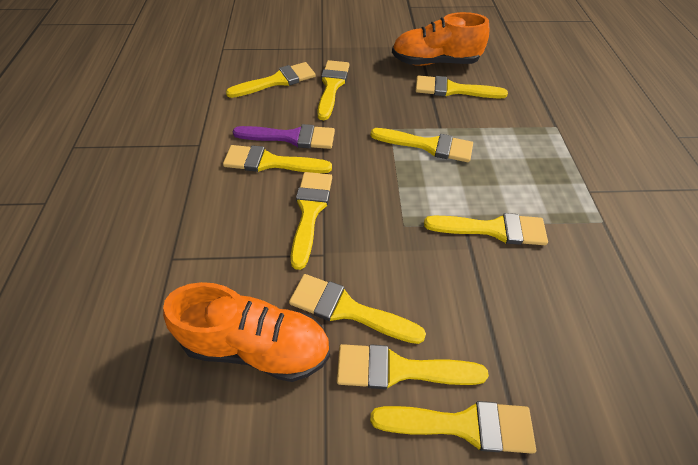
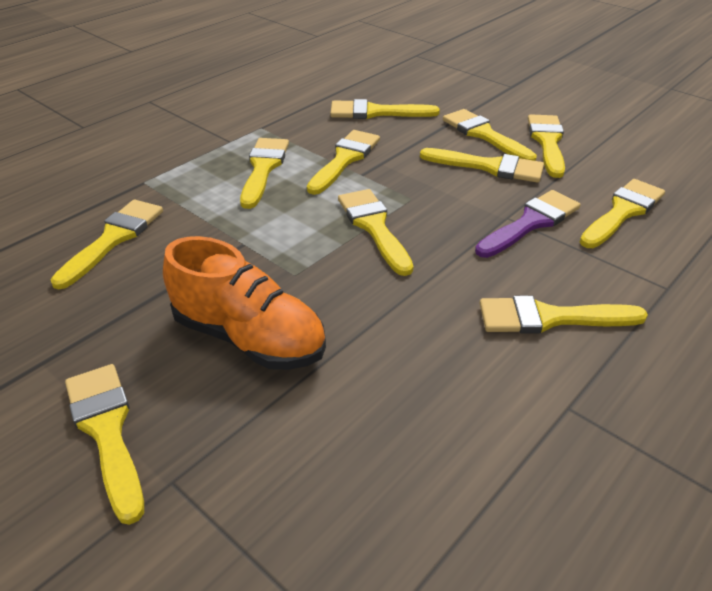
orange shoe: 2 -> 1
yellow brush: 10 -> 11

